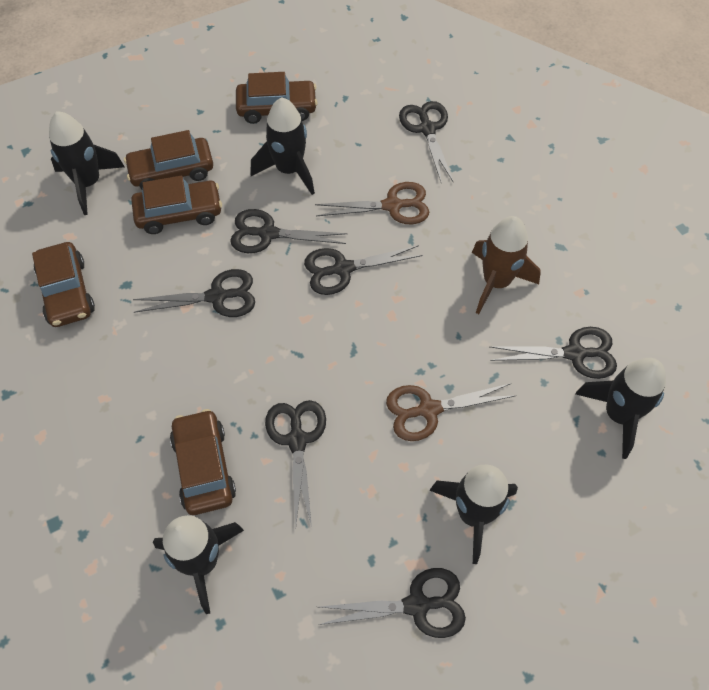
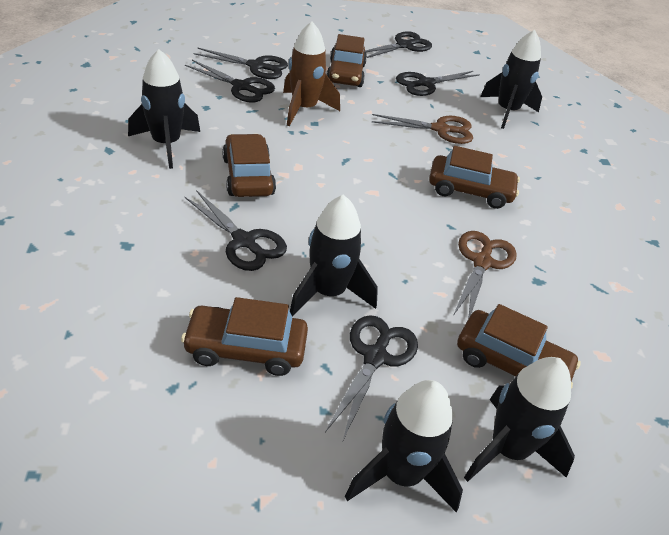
black scissors: 7 -> 6

